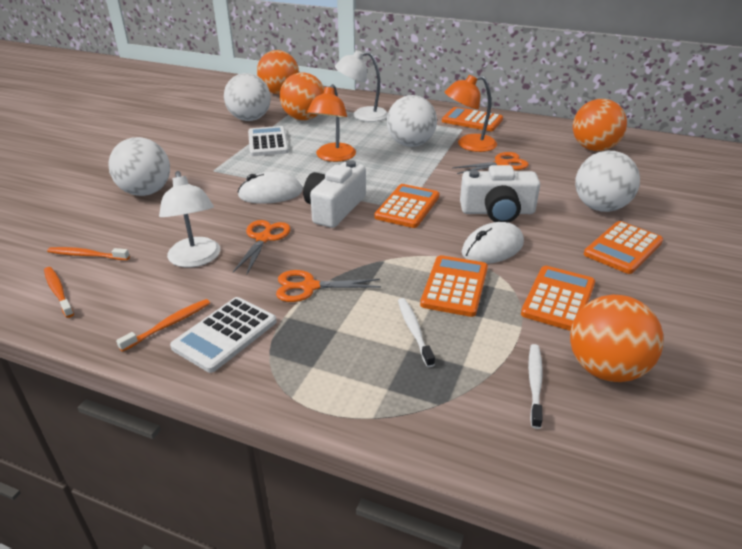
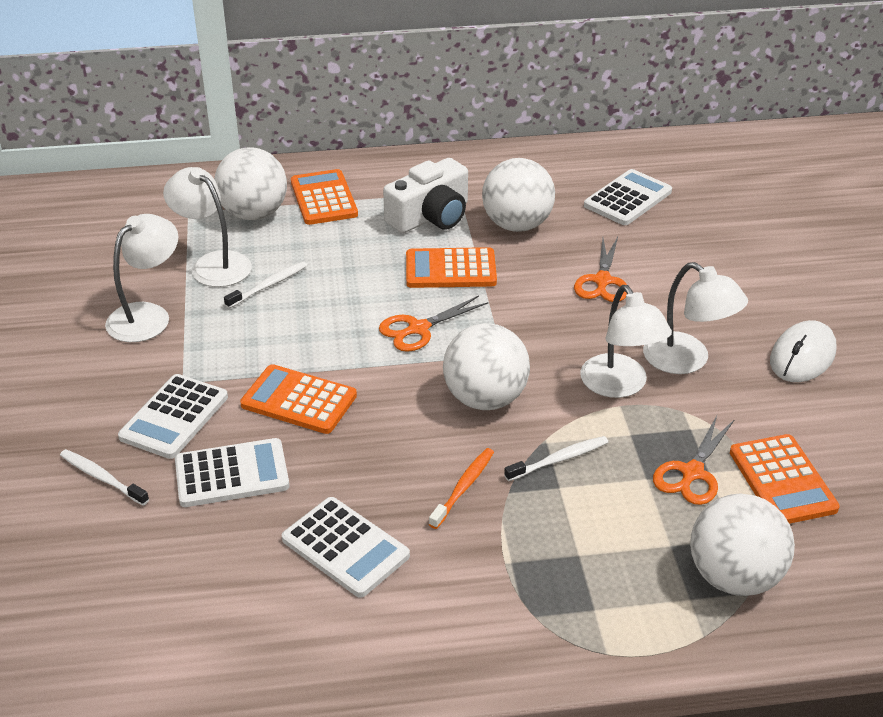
orange ball: 4 -> 0
orange calculator: 5 -> 4
orange lamp: 2 -> 0
orange toothbrush: 3 -> 1
white calculator: 2 -> 4
white camera: 2 -> 1
white lamp: 2 -> 4
white mouse: 2 -> 1
white toothbrush: 2 -> 3

